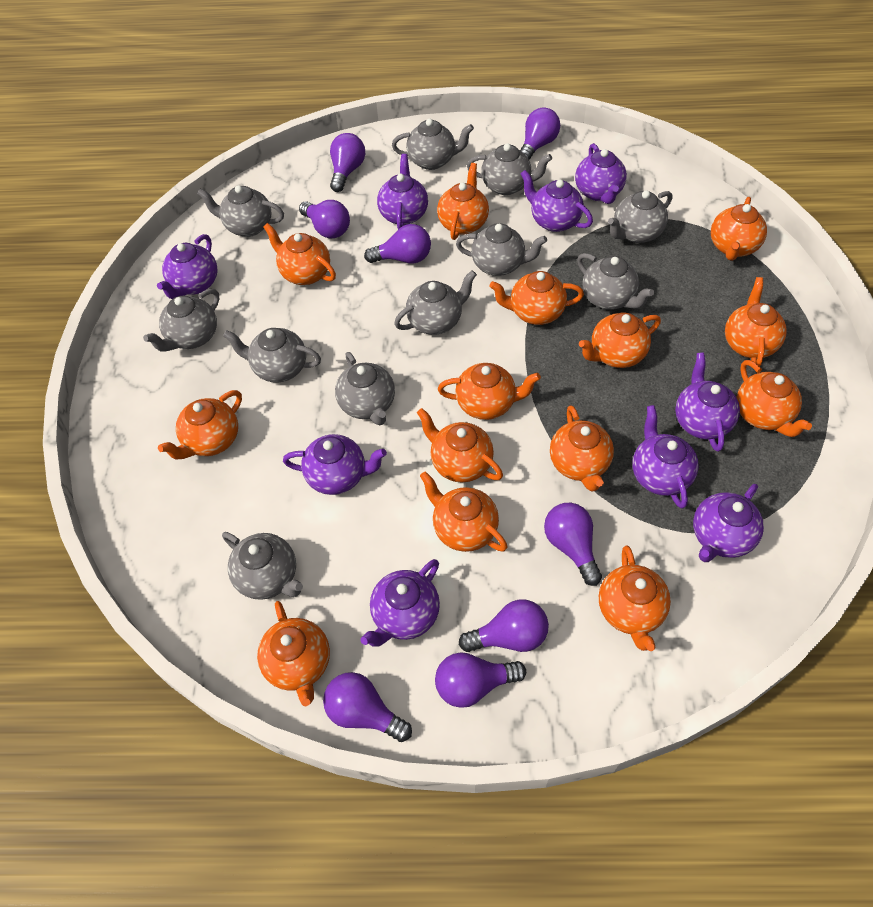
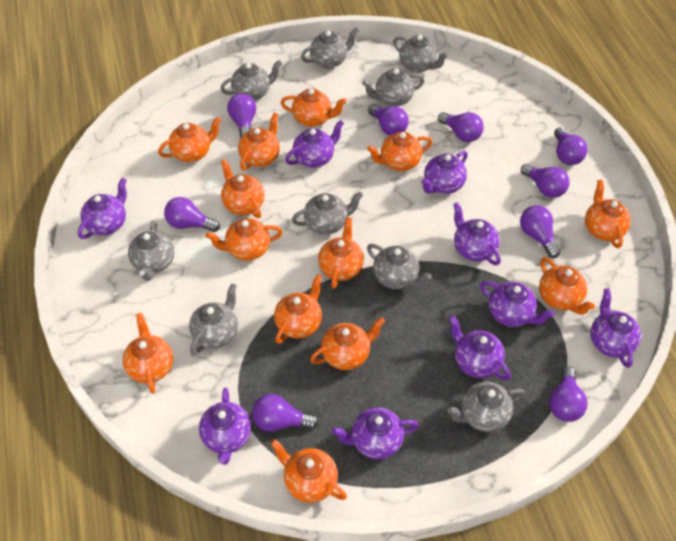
grey teapot: 11 -> 9
orange teapot: 14 -> 13
purple light bulb: 8 -> 9

